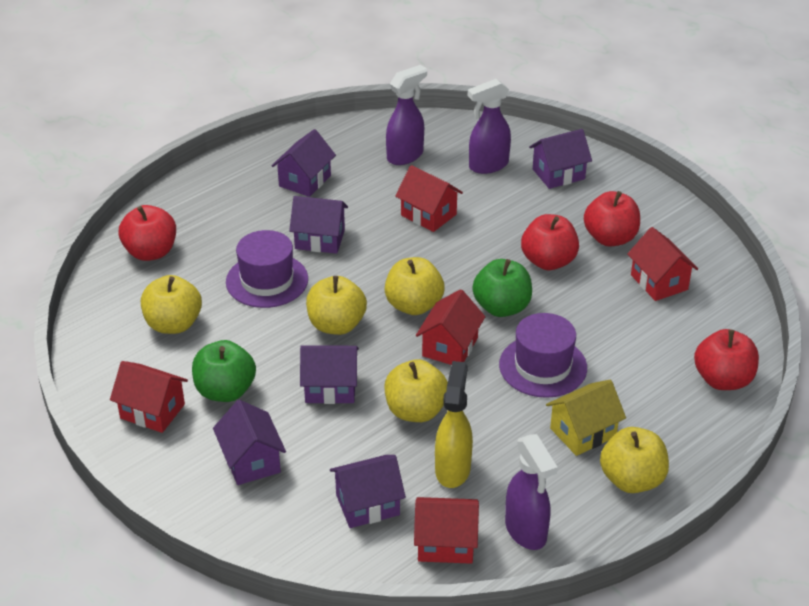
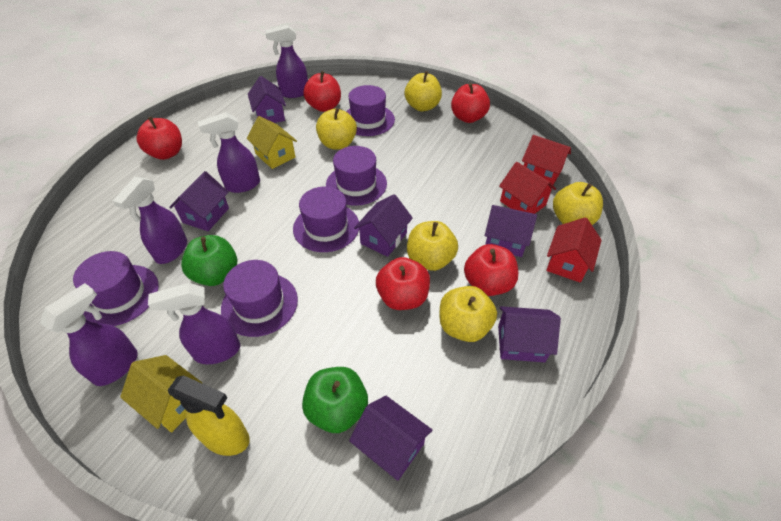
purple hat: 2 -> 5
purple spray bottle: 3 -> 5
red apple: 4 -> 5
red house: 5 -> 3
yellow house: 1 -> 2

